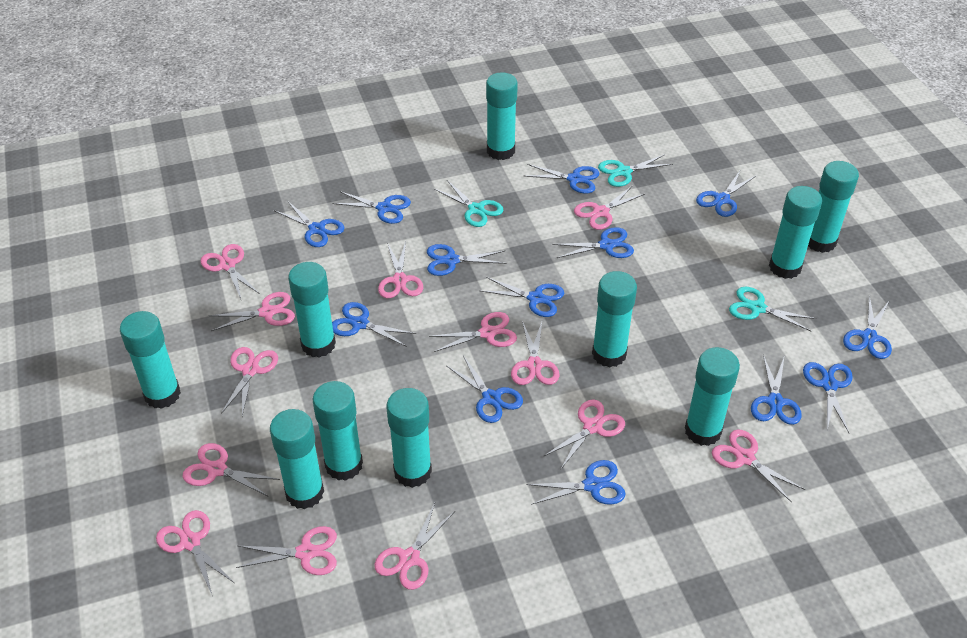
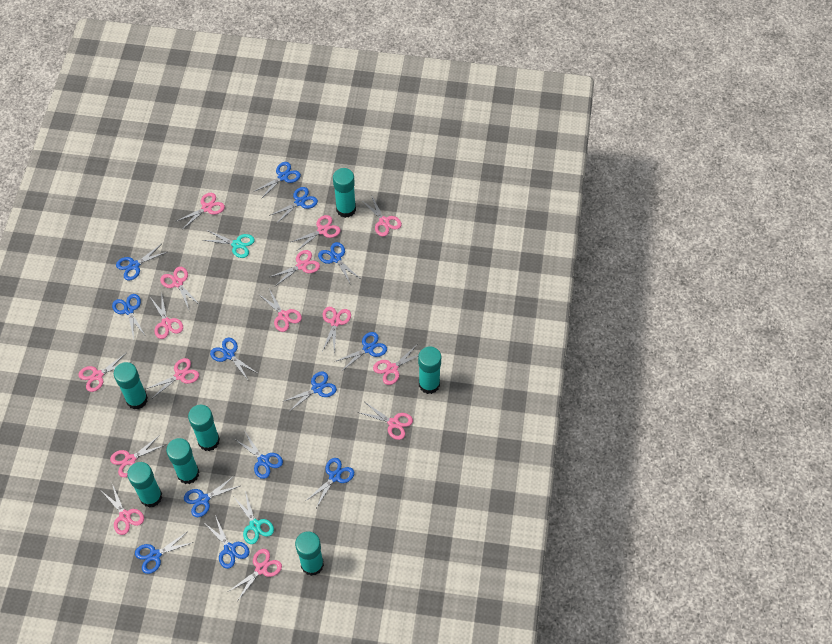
pink scissors: 13 -> 15
turquoise glue stick: 10 -> 7
turquoise scissors: 3 -> 2

